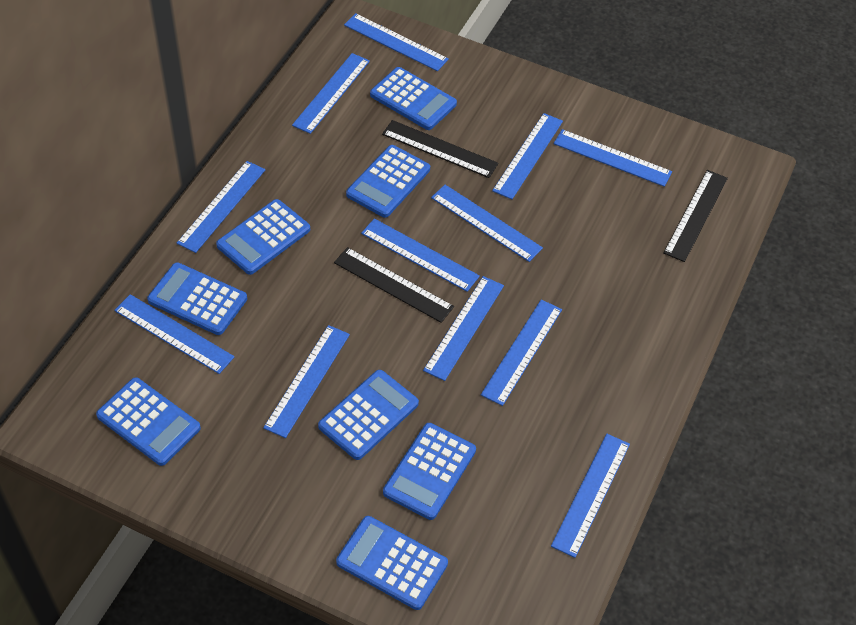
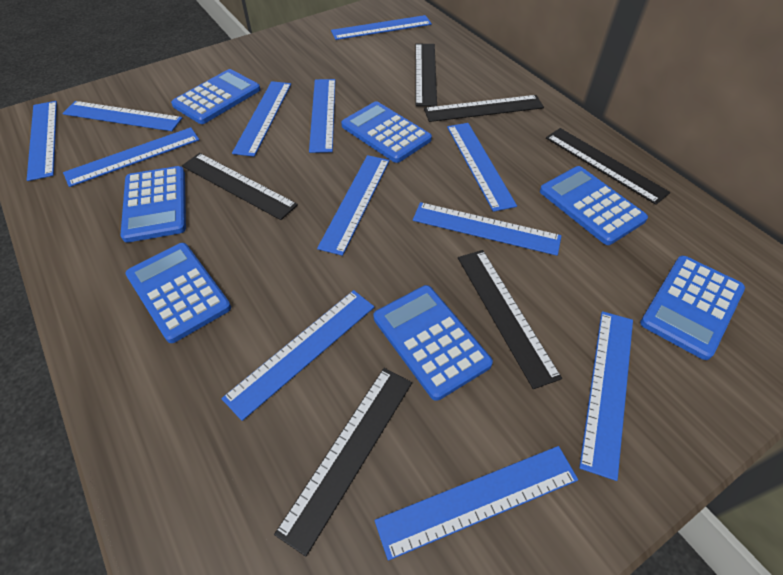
black ruler: 3 -> 6
blue calculator: 8 -> 7

